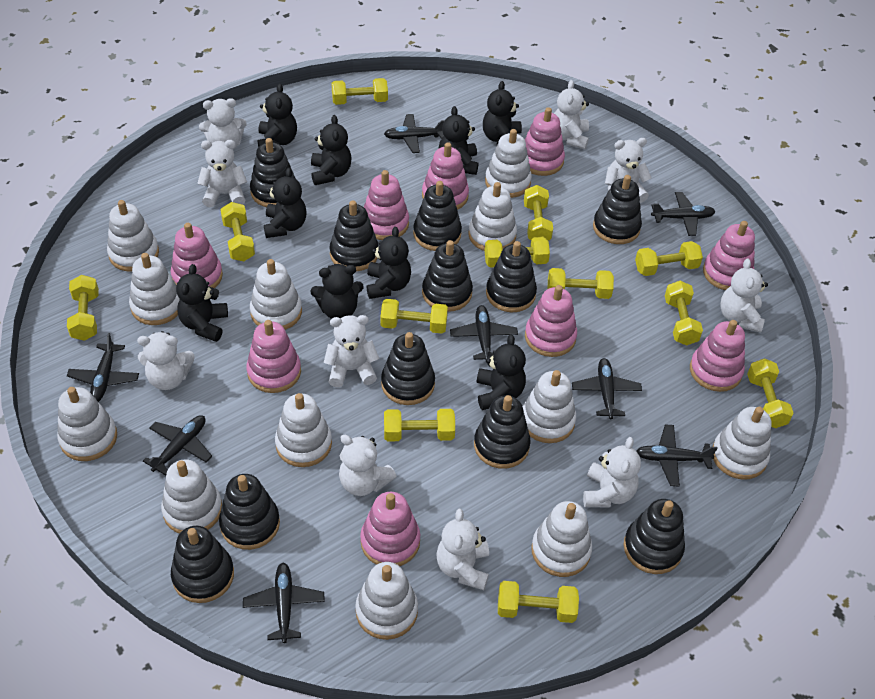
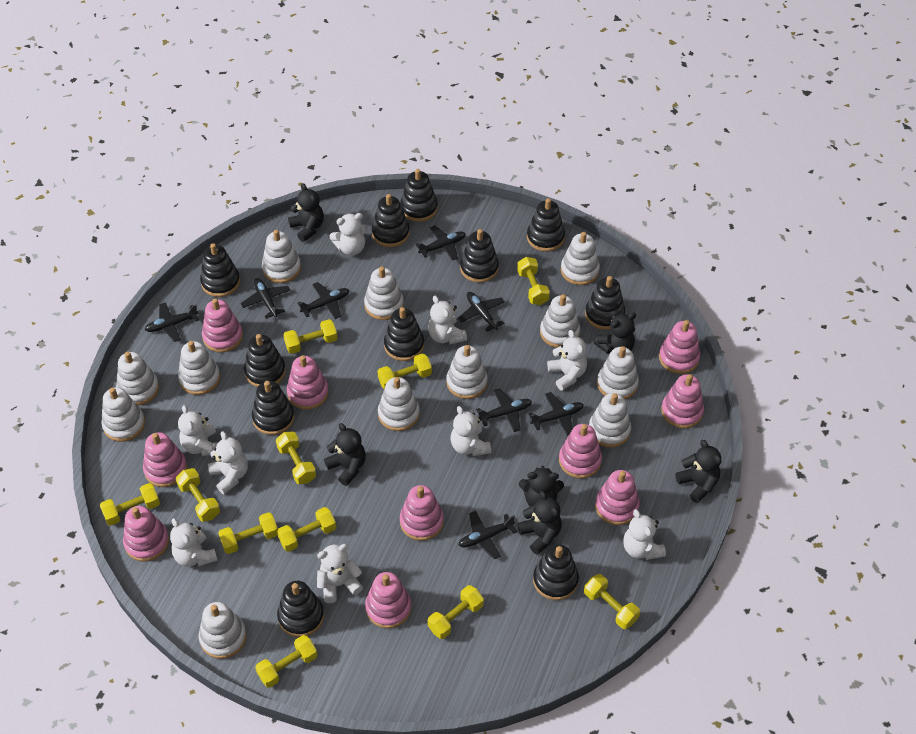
black teddy bear: 9 -> 6
pink stacking toy: 9 -> 10
white teddy bear: 10 -> 9
yellow dumbbell: 12 -> 11

